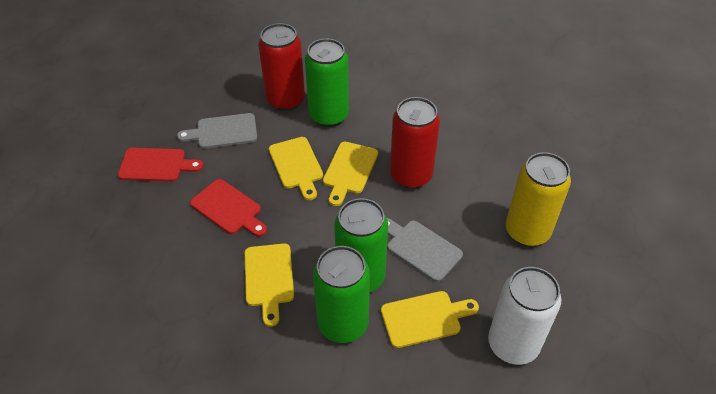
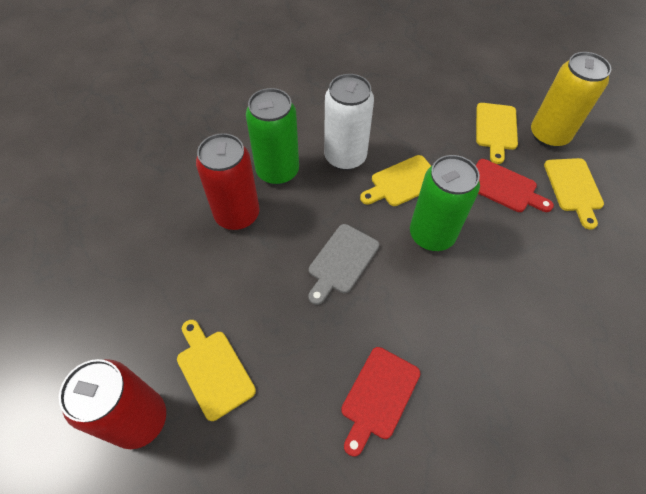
green can: 3 -> 2
grey cutting board: 2 -> 1

